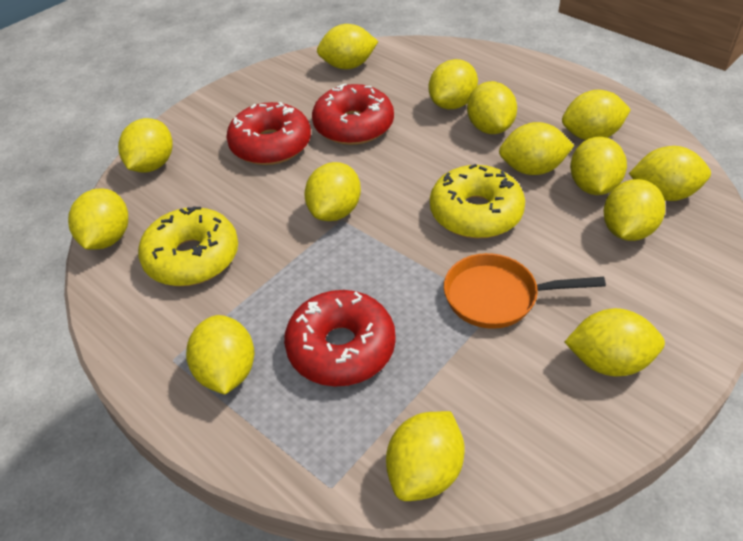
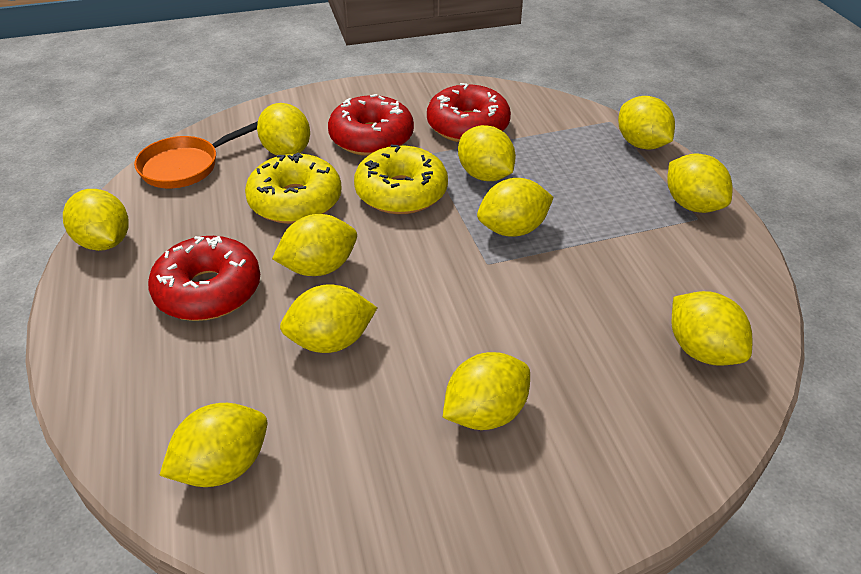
yellow lemon: 14 -> 11

